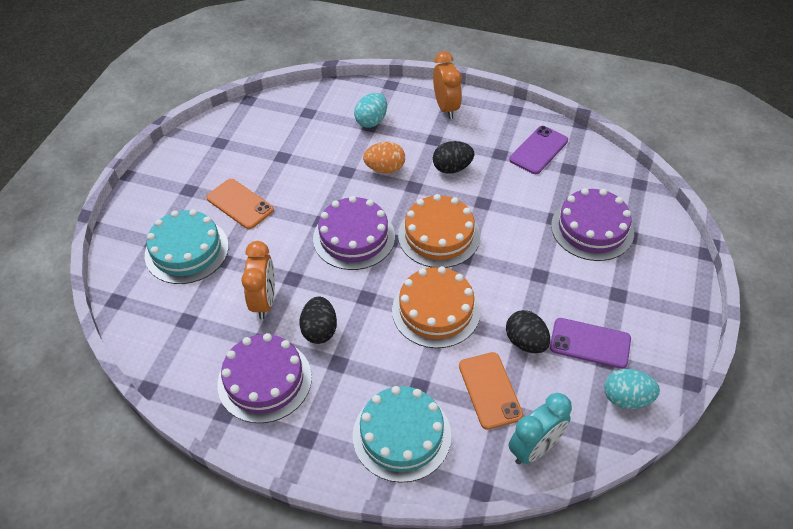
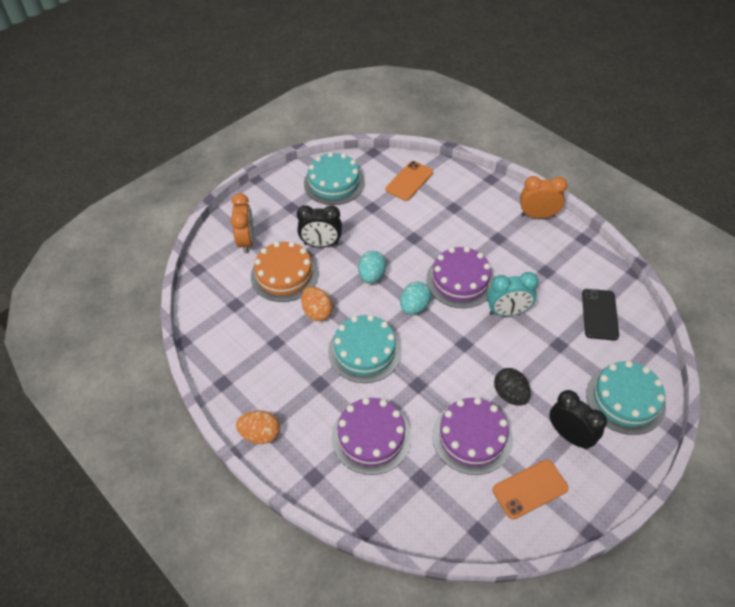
black clock: 0 -> 2
black egg: 3 -> 1
black phone: 0 -> 1
orange cake: 2 -> 1
orange egg: 1 -> 2
purple phone: 2 -> 0
turquoise cake: 2 -> 3

